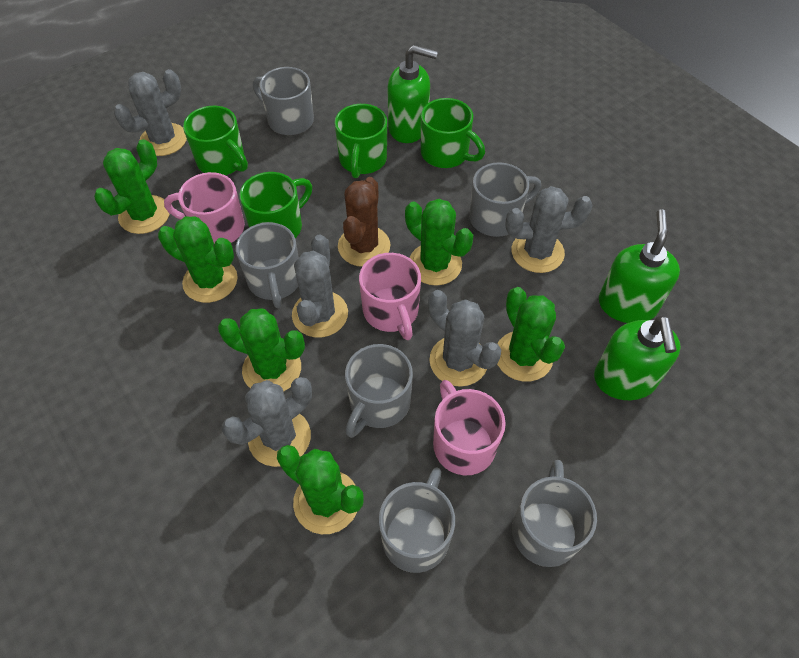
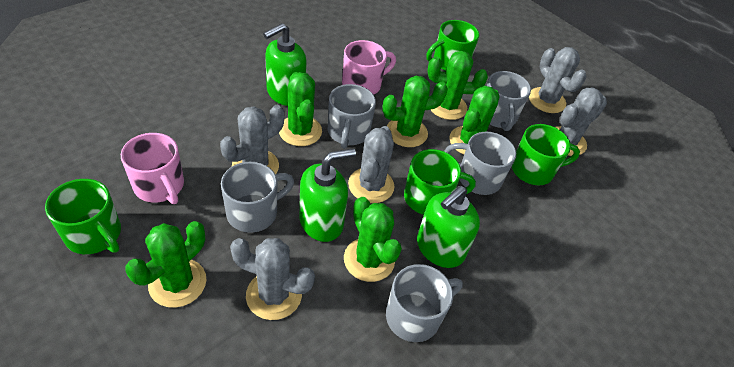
brown cactus: 1 -> 0
grey mug: 6 -> 5
pink mug: 3 -> 2

